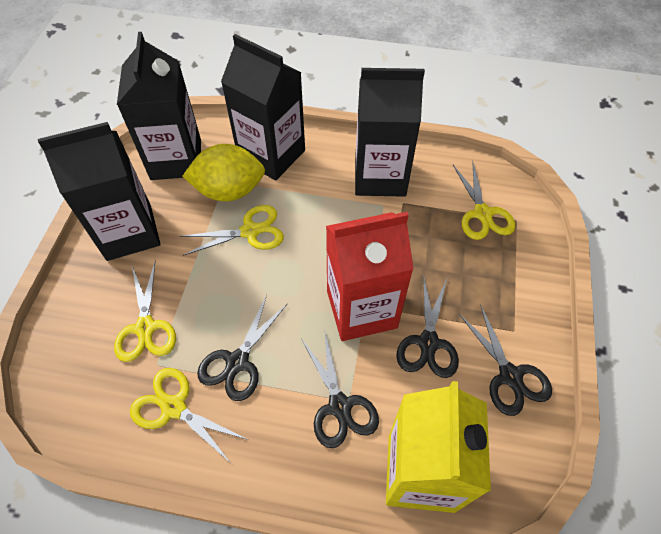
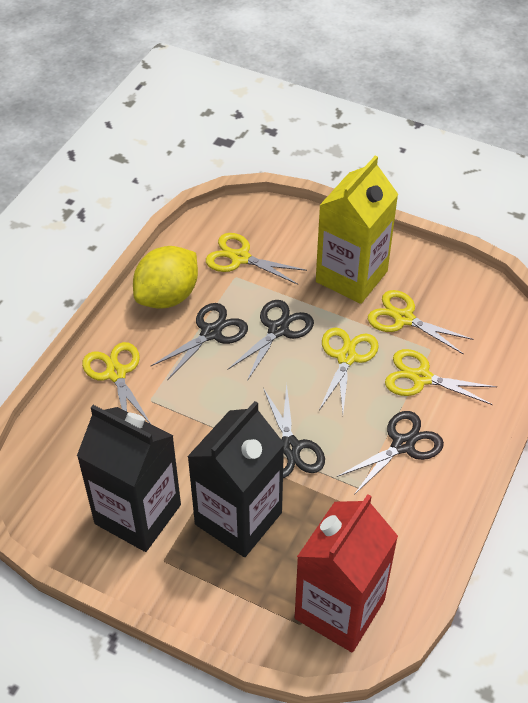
black carton: 4 -> 2
yellow scissors: 4 -> 5

